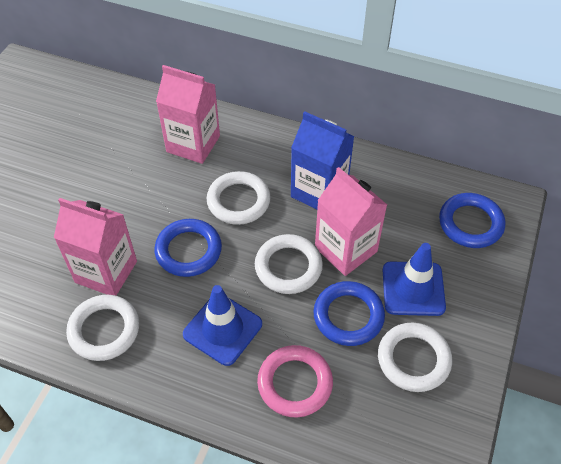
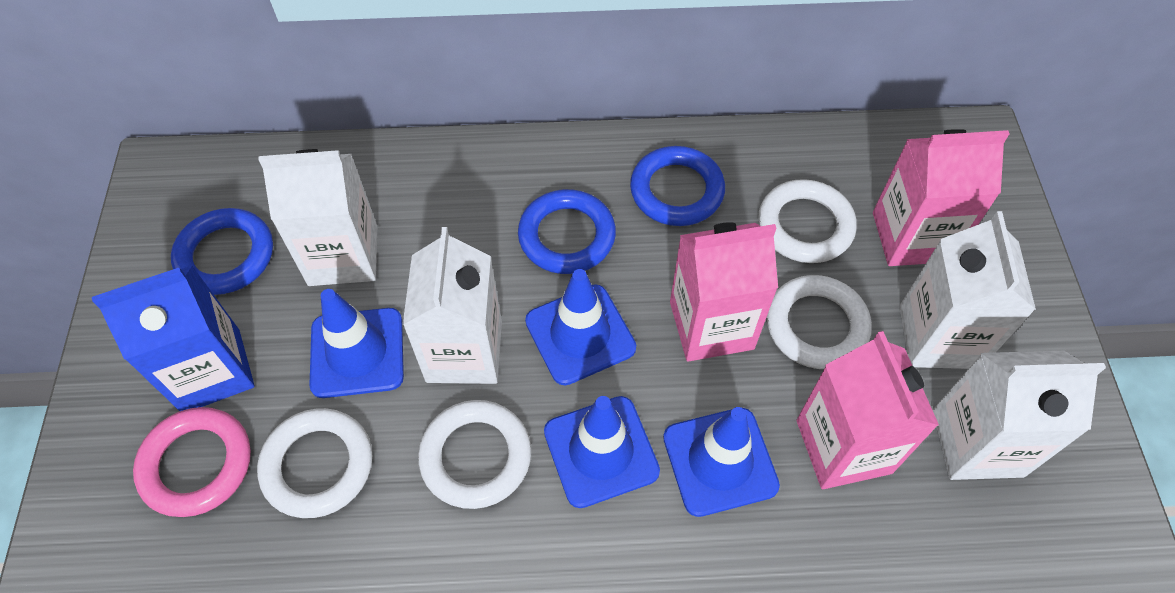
blue traffic cone: 2 -> 4
white carton: 0 -> 4

